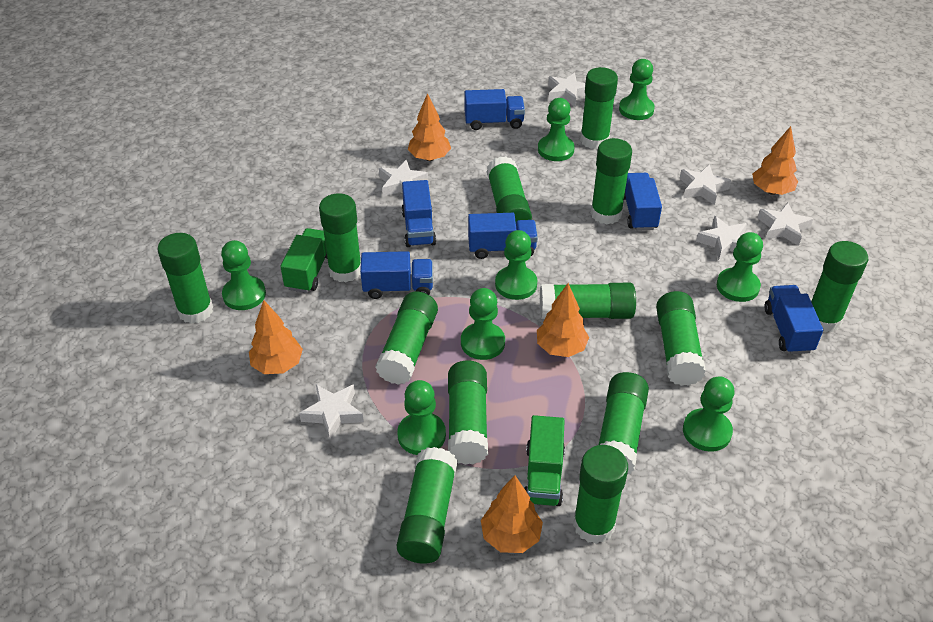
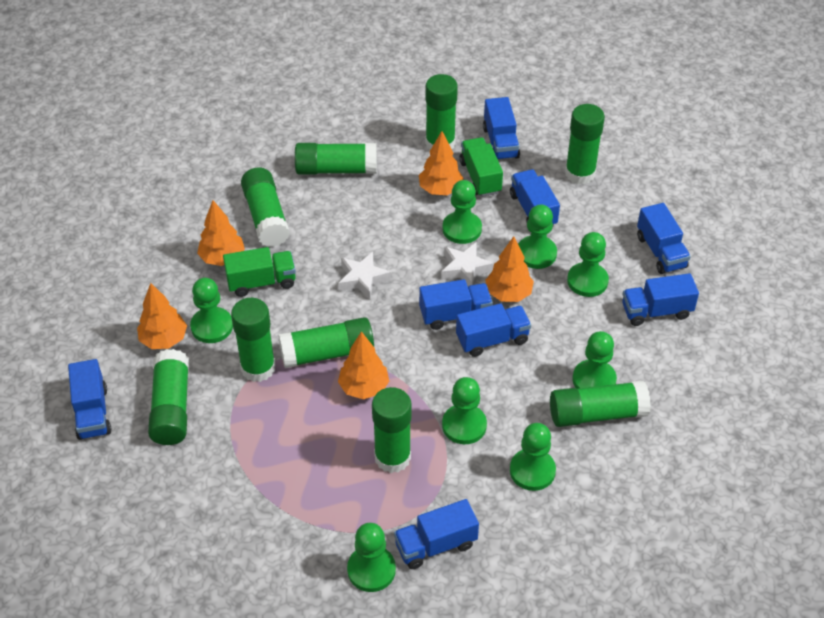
blue truck: 6 -> 8
green glue stick: 13 -> 9
white star: 6 -> 2

